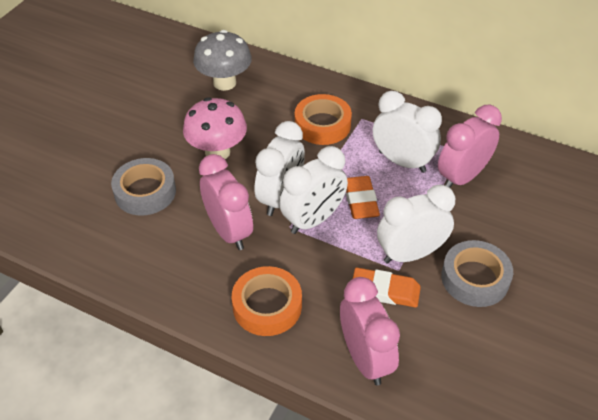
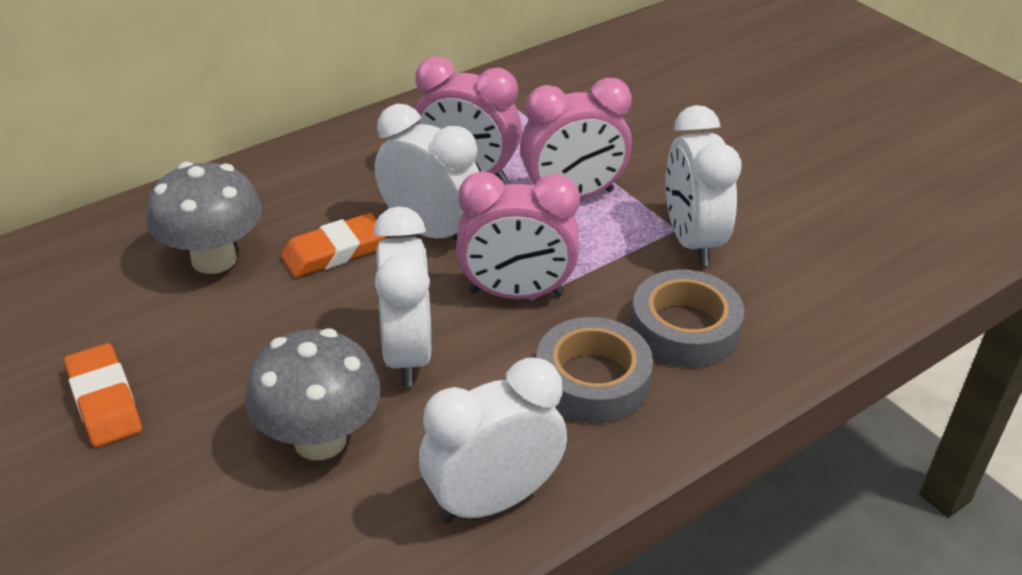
grey mushroom: 1 -> 2
orange tape: 2 -> 0
pink mushroom: 1 -> 0

